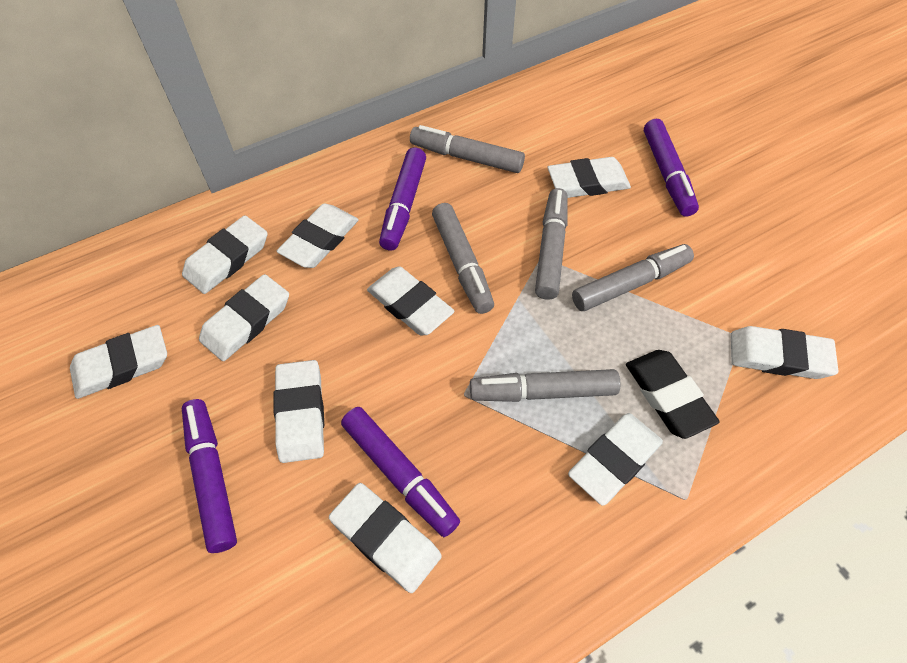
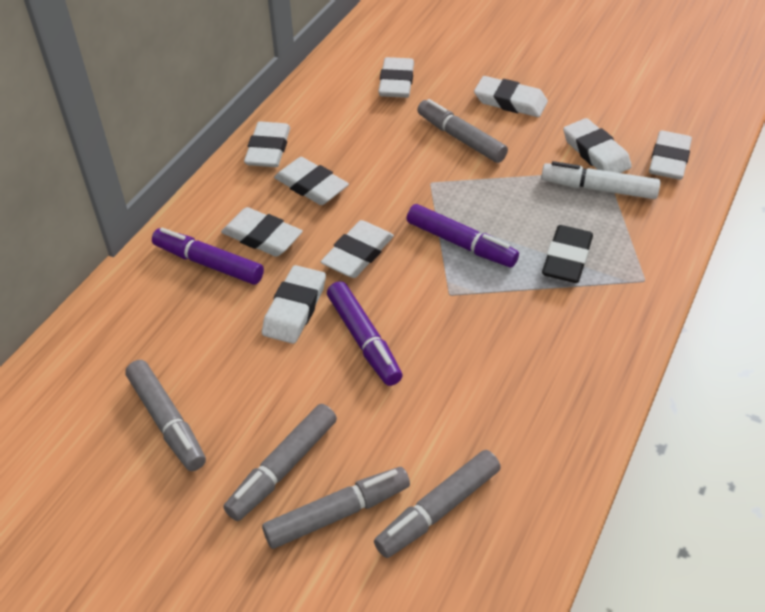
purple marker: 4 -> 3
white eraser: 10 -> 9
white marker: 0 -> 1

